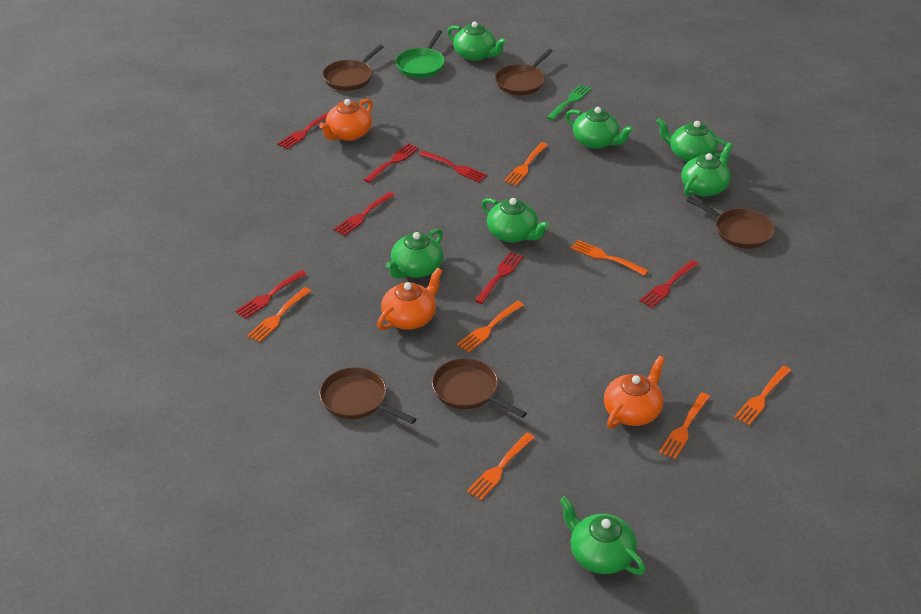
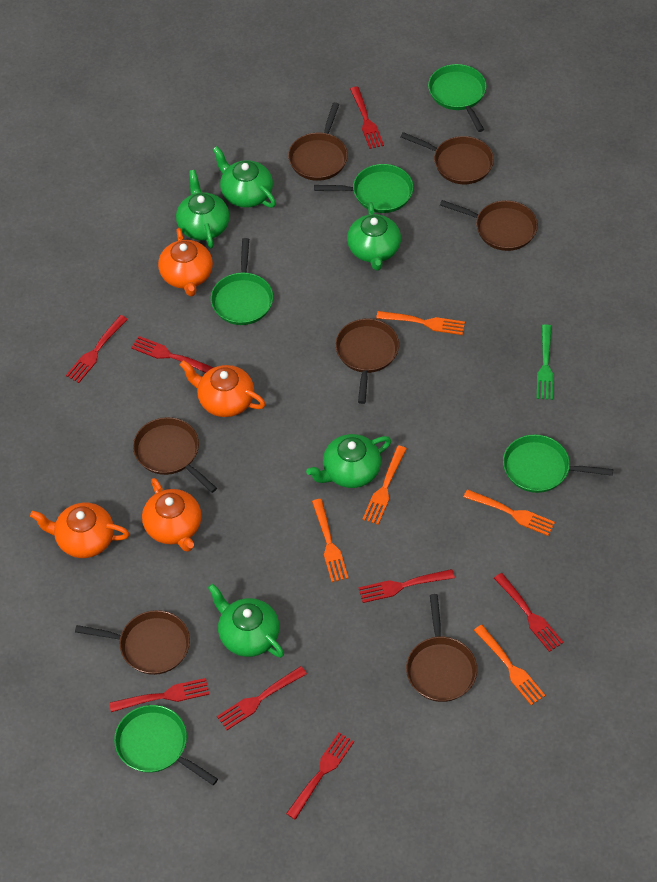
brown pan: 5 -> 7
green pan: 1 -> 5
green teapot: 7 -> 5
orange fork: 7 -> 5
orange teapot: 3 -> 4
red fork: 7 -> 8

